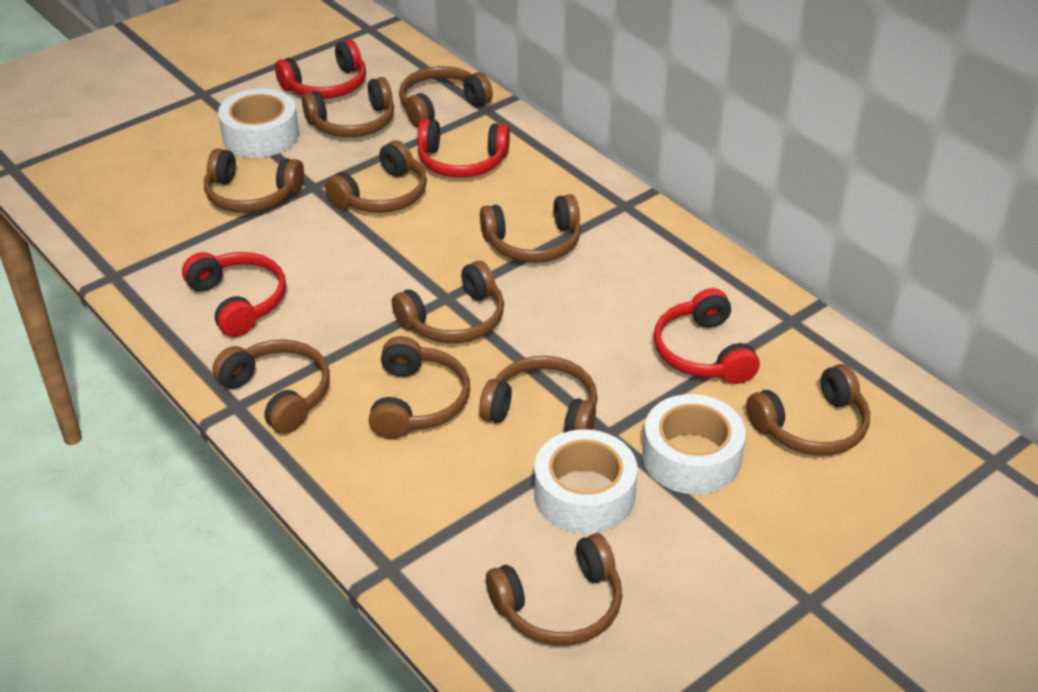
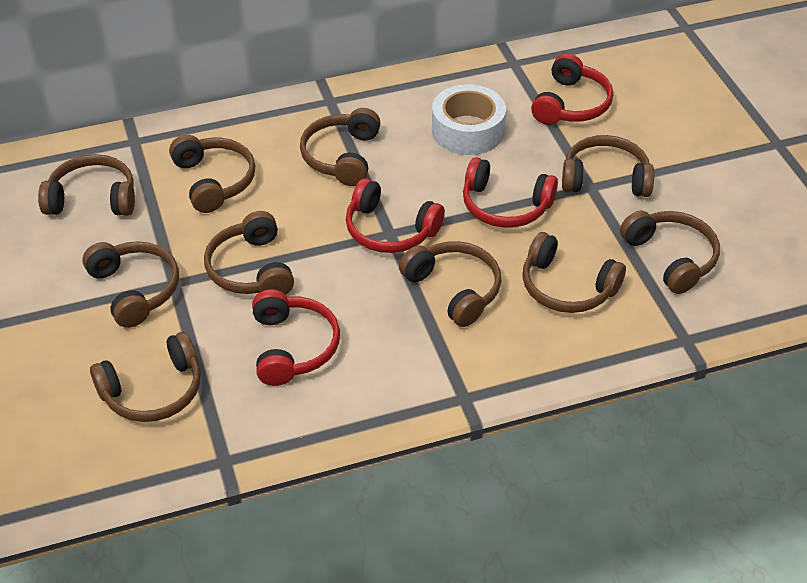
brown headphones: 11 -> 10
white tape: 3 -> 1

